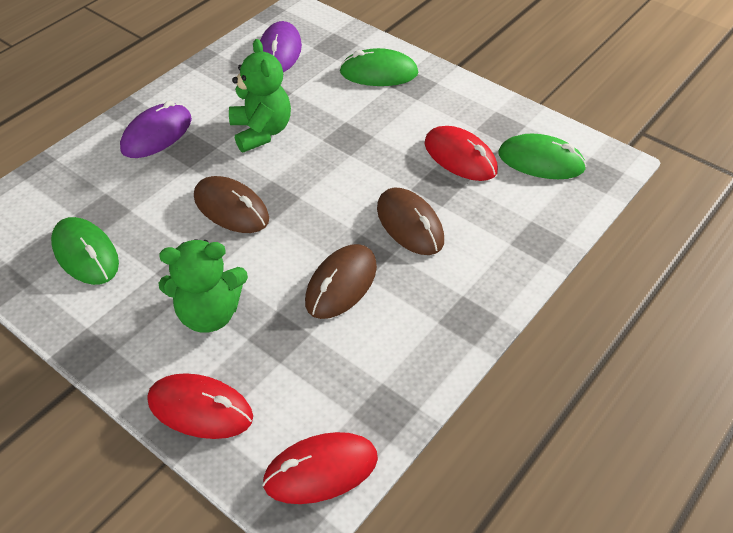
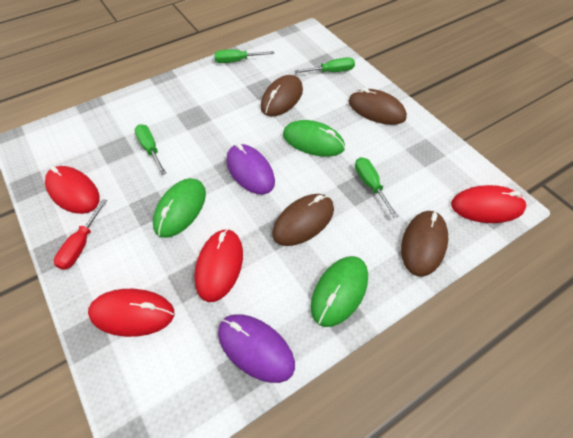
brown mouse: 3 -> 4
green screwdriver: 0 -> 4
green teddy bear: 2 -> 0
red mouse: 3 -> 4
red screwdriver: 0 -> 1

